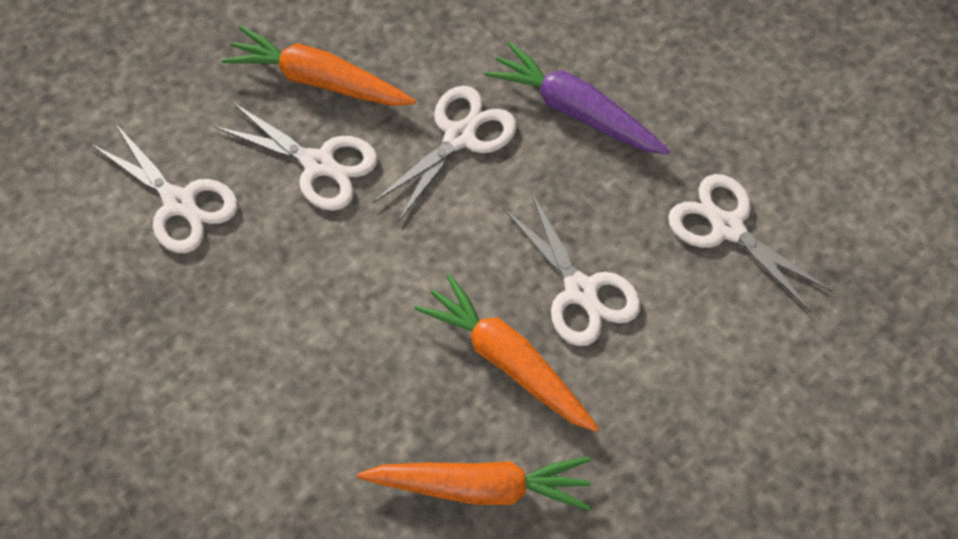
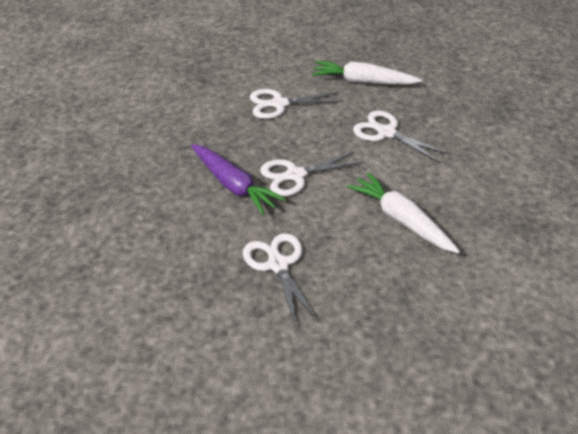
orange carrot: 3 -> 0
white carrot: 0 -> 2
white scissors: 5 -> 4

